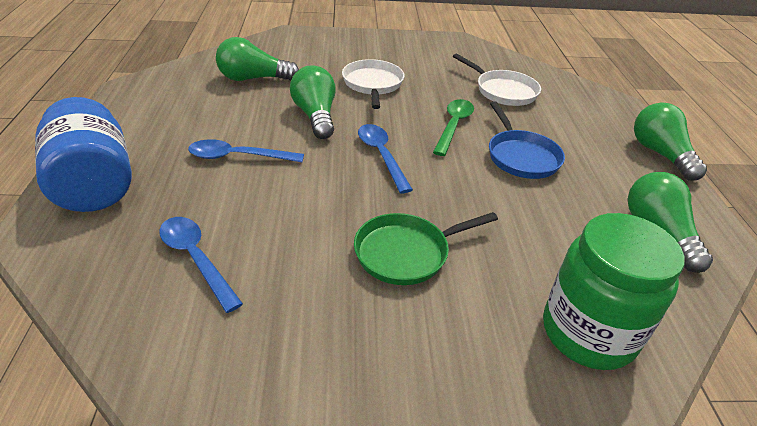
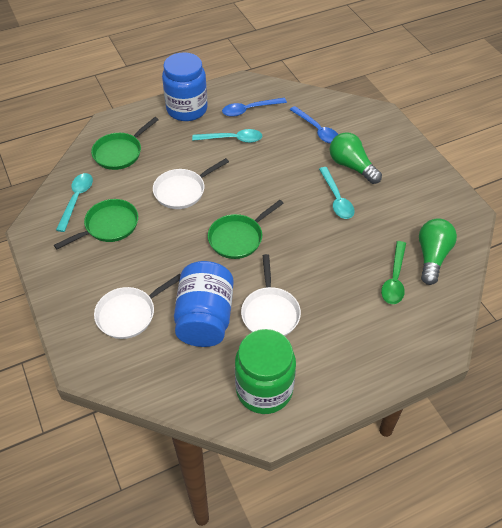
blue jar: 1 -> 2
blue pan: 1 -> 0
blue spoon: 3 -> 2
green light bulb: 4 -> 2
green pan: 1 -> 3
turquoise spoon: 0 -> 3
white pan: 2 -> 3

